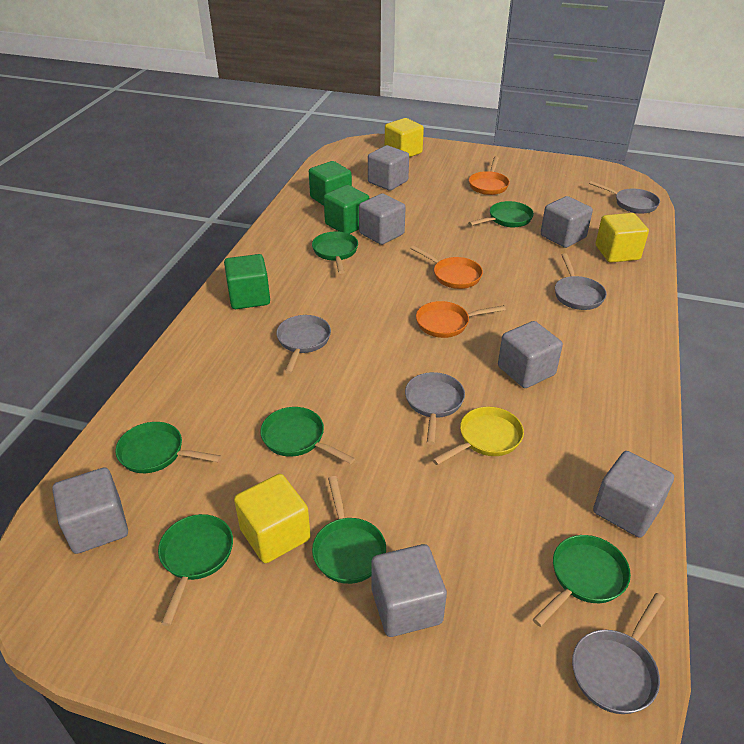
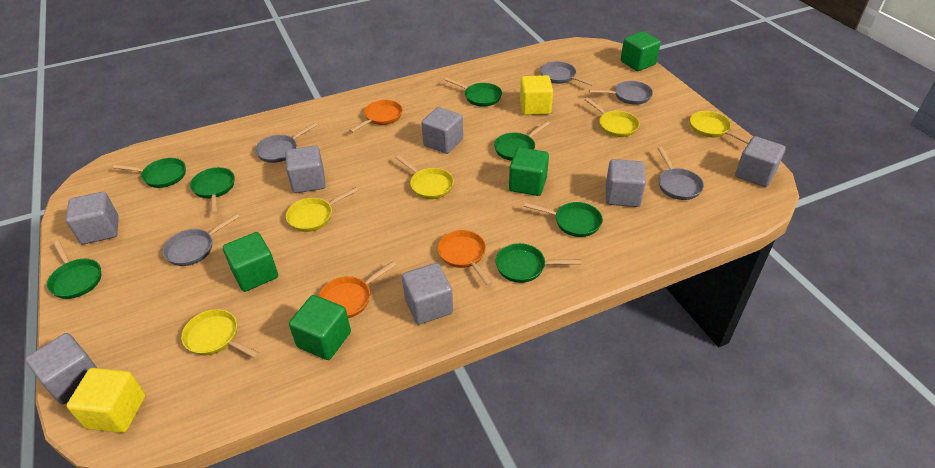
green cube: 3 -> 4
yellow cube: 3 -> 2
yellow pan: 1 -> 5

